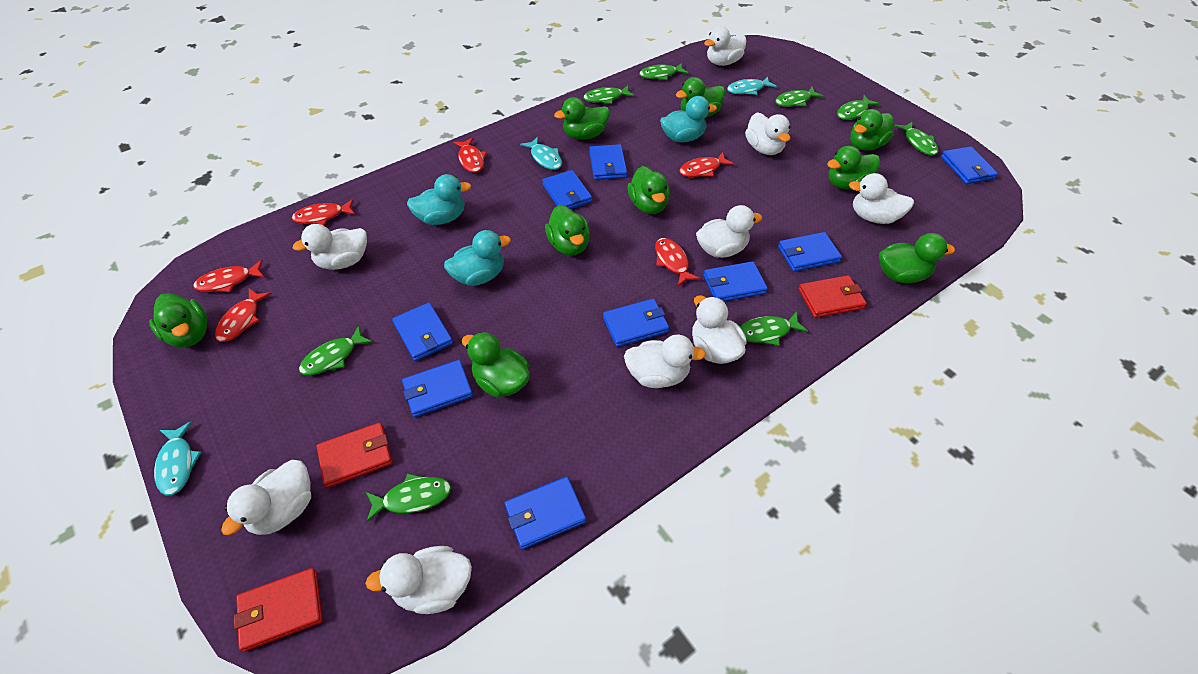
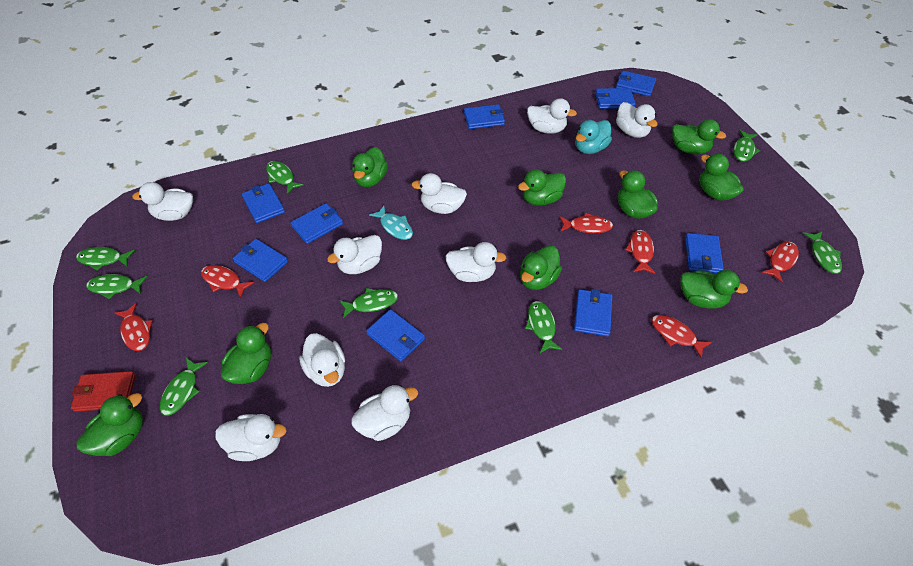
red wallet: 3 -> 1
turquoise duck: 3 -> 1
turquoise fish: 3 -> 1

